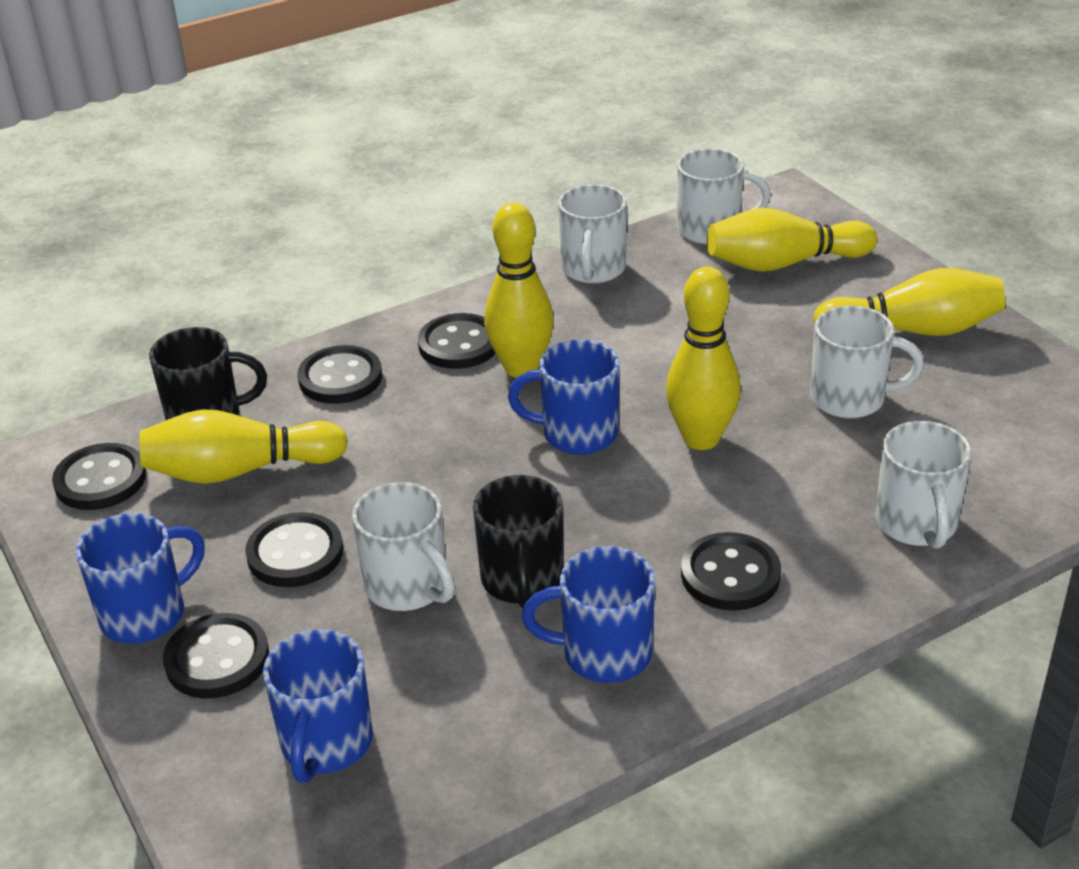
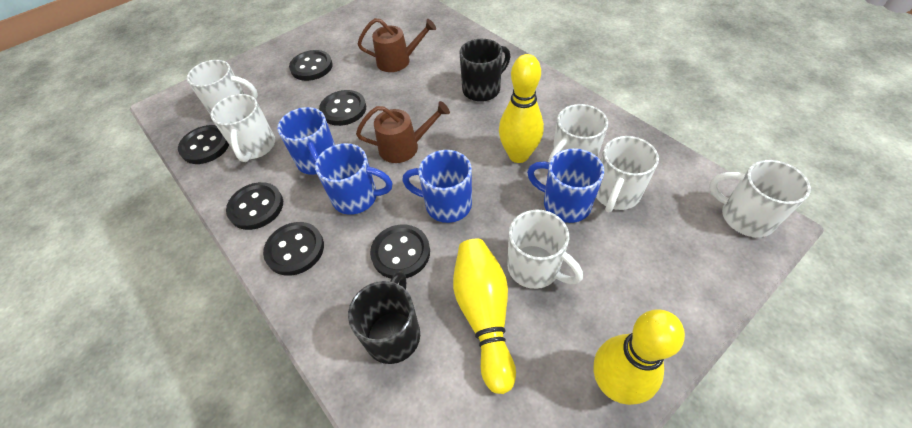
brown watering can: 0 -> 2
white mug: 5 -> 6
yellow bowling pin: 5 -> 3

